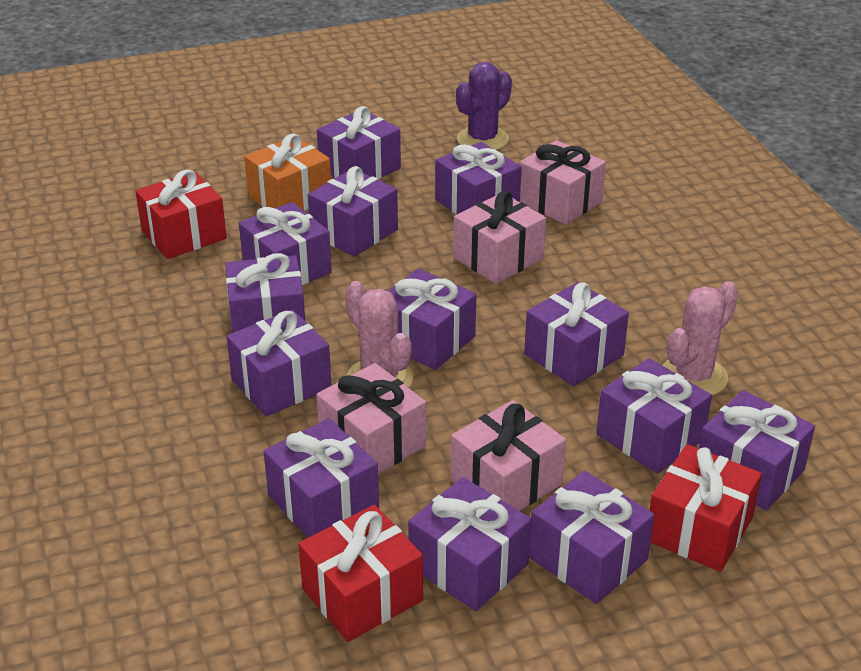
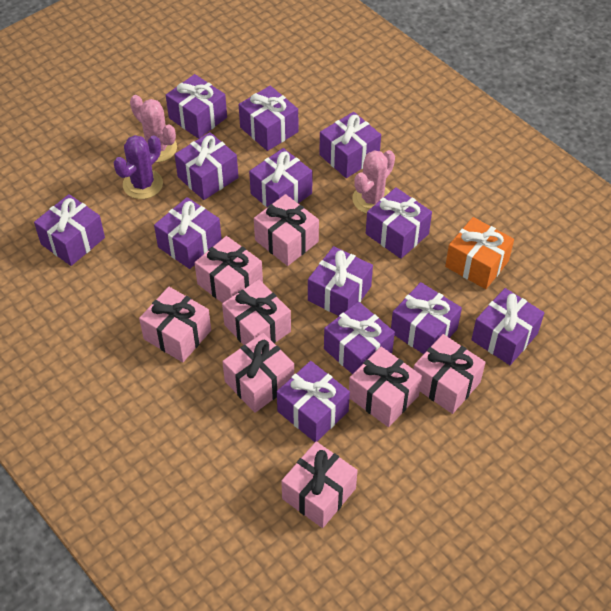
pink gift: 4 -> 8
red gift: 3 -> 0

